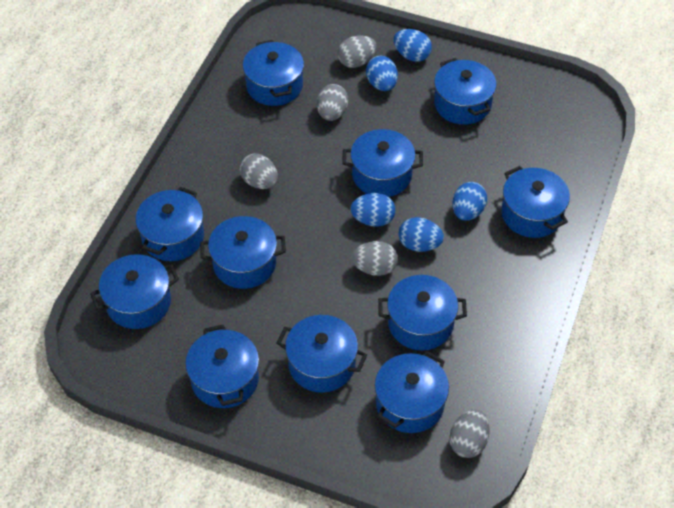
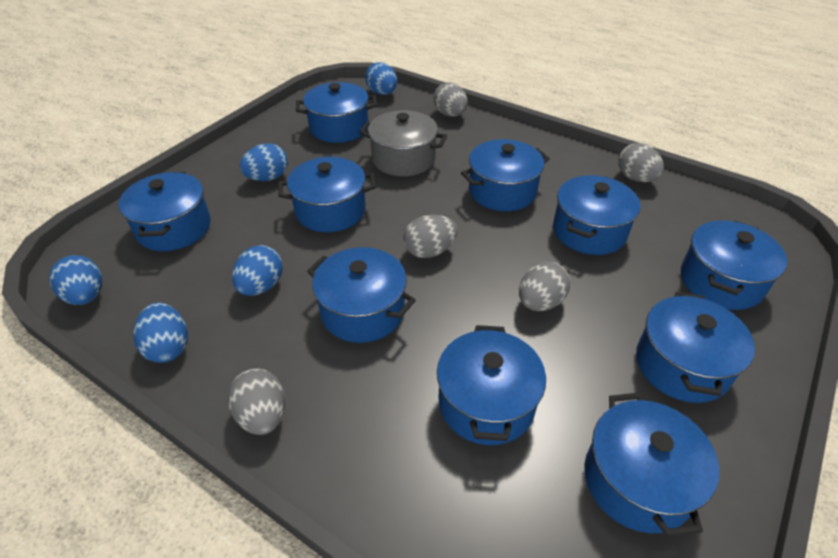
blue pot: 11 -> 10
grey pot: 0 -> 1

